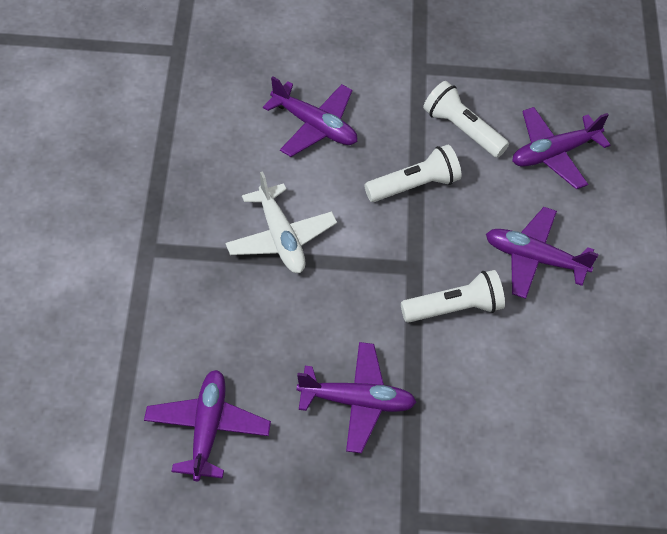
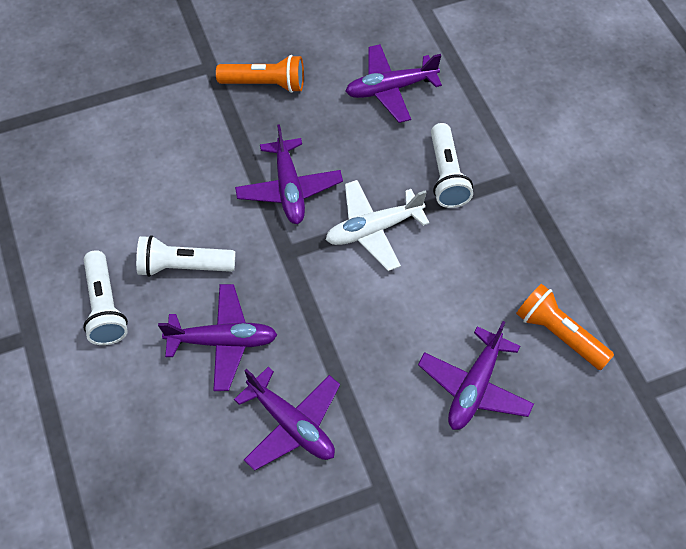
orange flashlight: 0 -> 2

